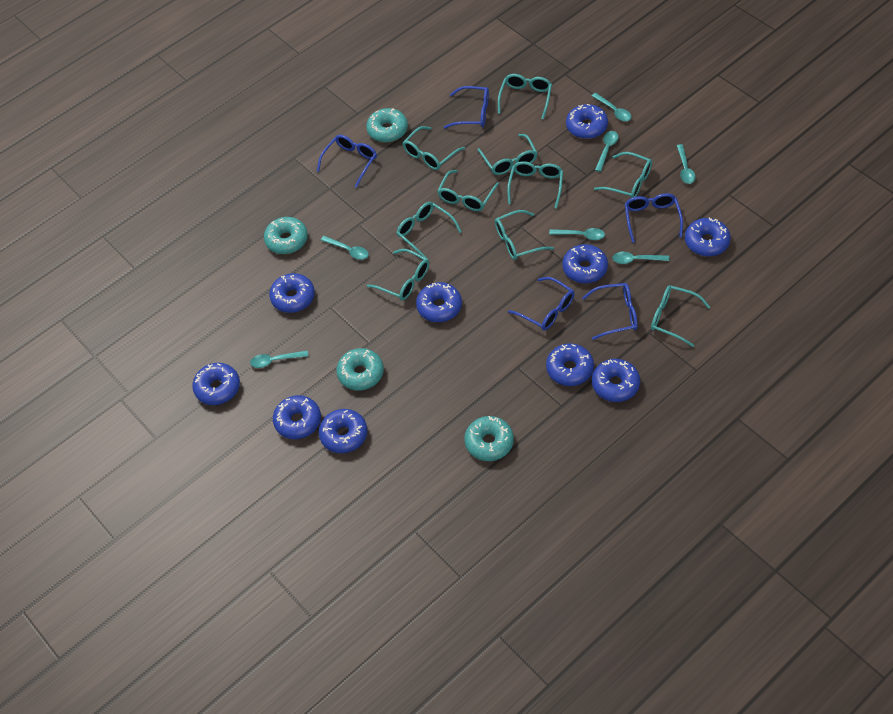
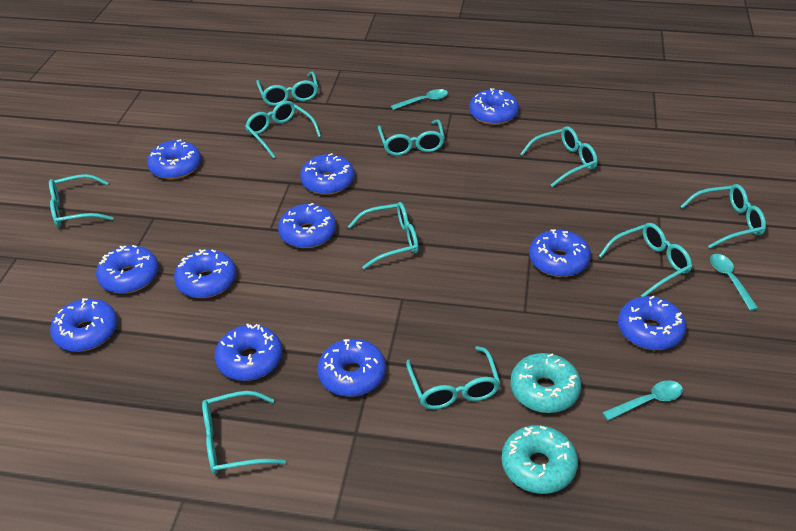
blue donut: 10 -> 11
blue glasses: 5 -> 0
turquoise donut: 4 -> 2
turquoise spoon: 7 -> 3

